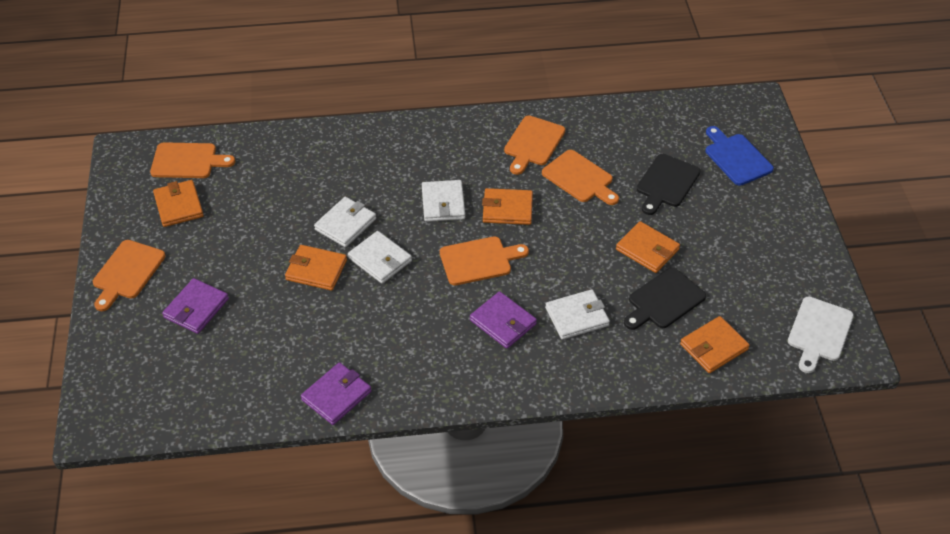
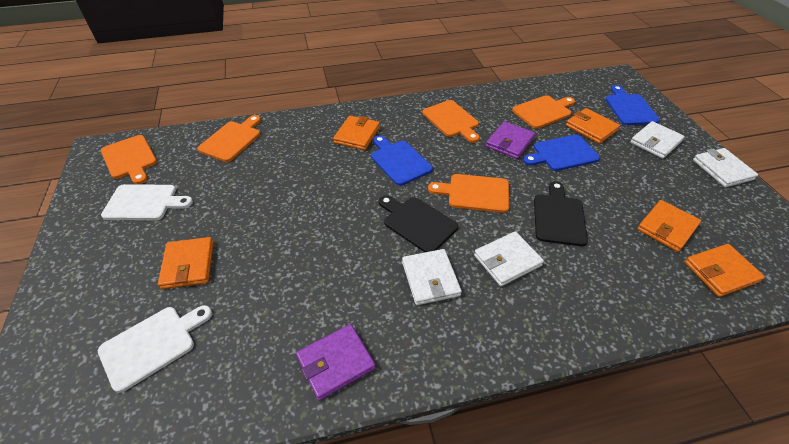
blue cutting board: 1 -> 3
purple wallet: 3 -> 2
white cutting board: 1 -> 2

